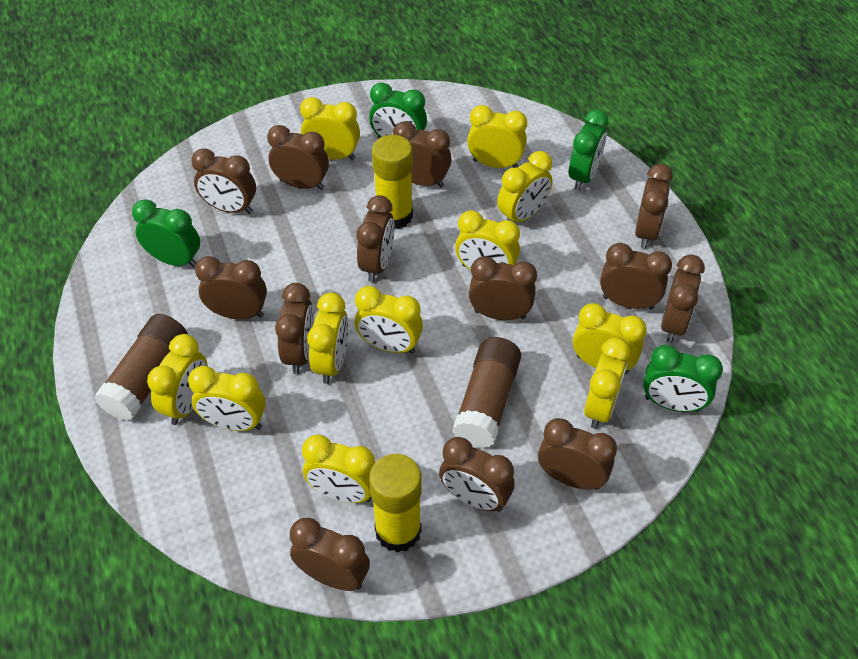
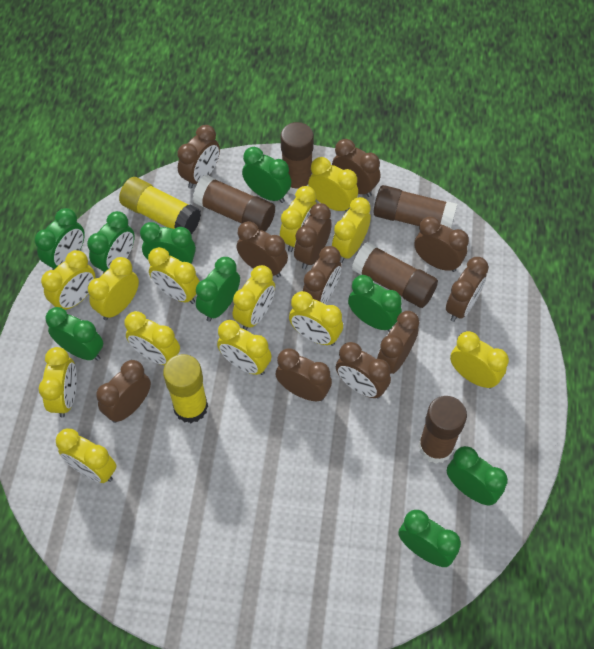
brown clock: 13 -> 11
brown glue stick: 2 -> 5
green clock: 4 -> 9
yellow clock: 11 -> 13

